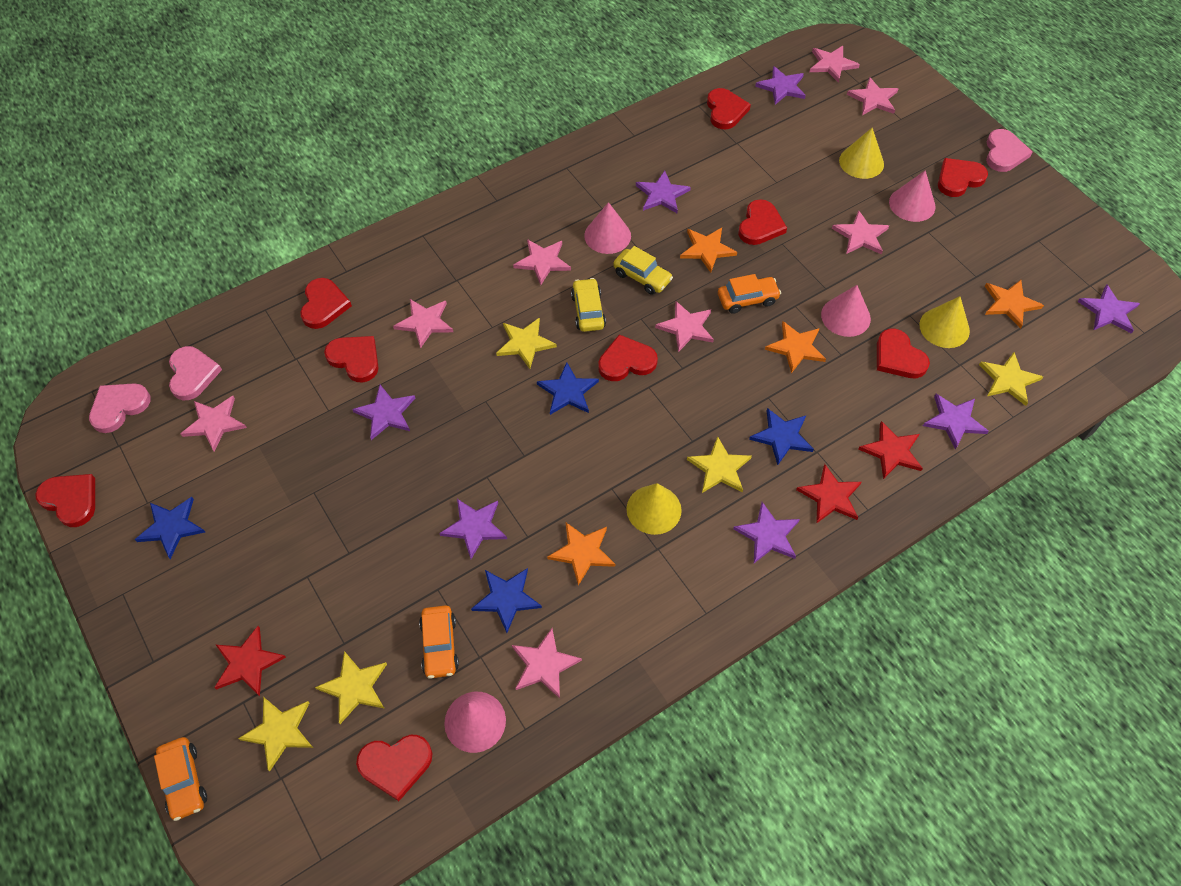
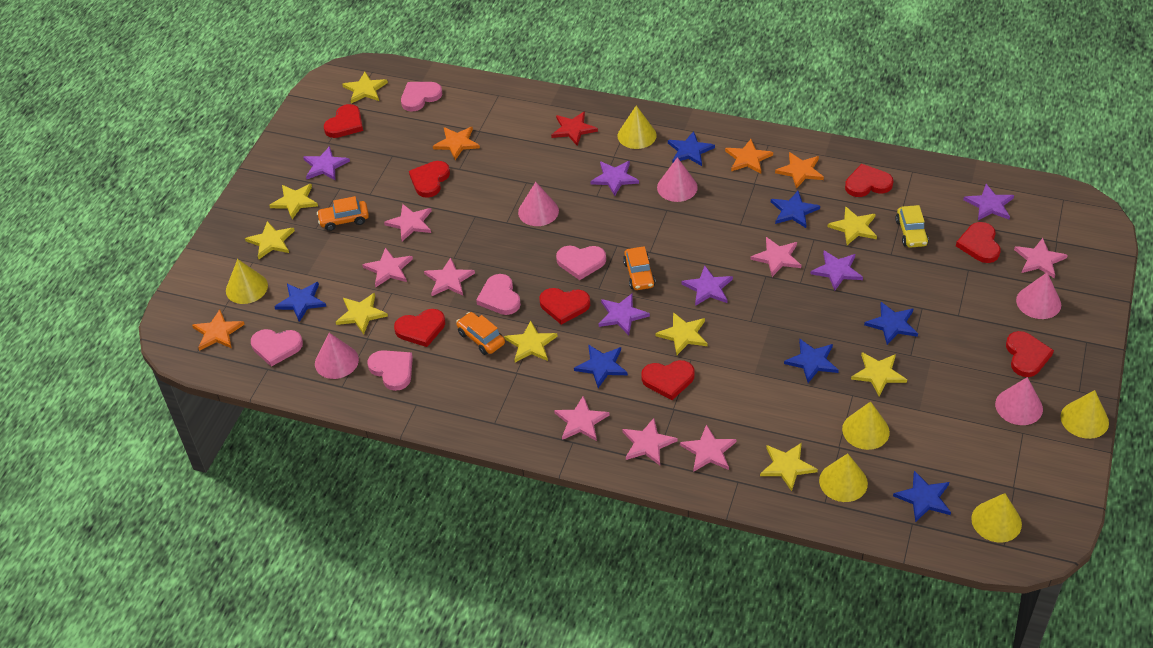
blue star: 4 -> 7
pink cone: 4 -> 5
pink heart: 3 -> 5
purple star: 7 -> 6
red heart: 9 -> 8
red star: 3 -> 1
yellow car: 2 -> 1
yellow cone: 3 -> 6
yellow star: 5 -> 9

